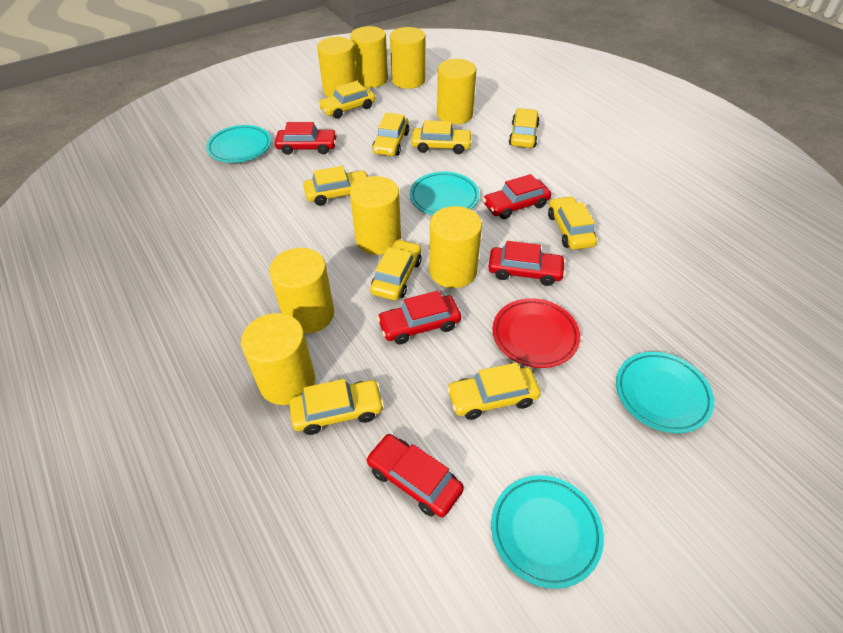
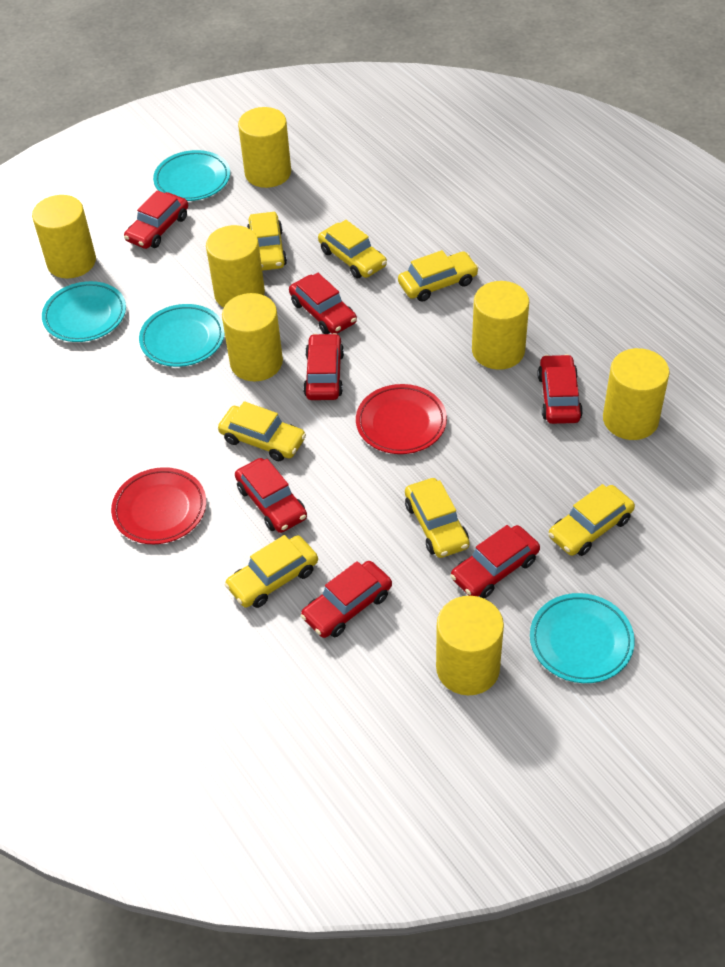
red car: 5 -> 7
red plate: 1 -> 2
yellow car: 9 -> 7
yellow cylinder: 8 -> 7

